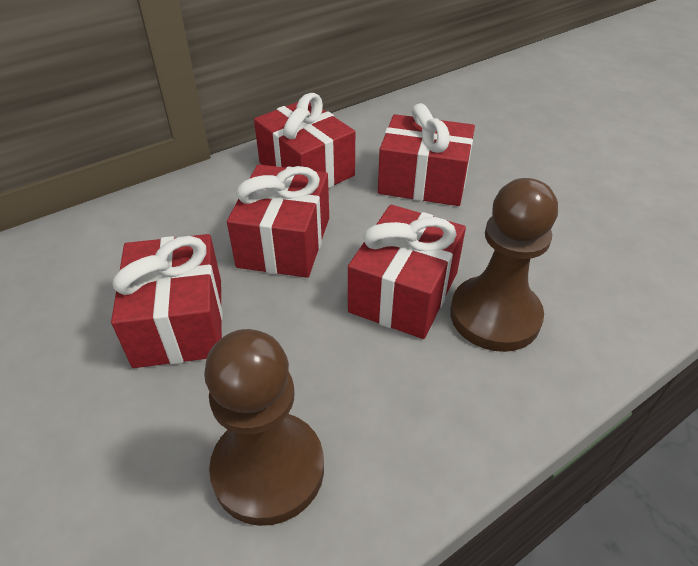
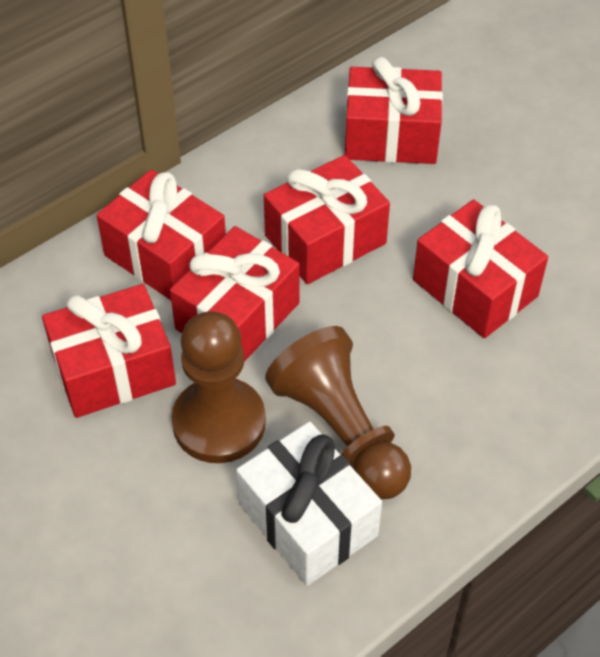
red gift: 5 -> 6
white gift: 0 -> 1

